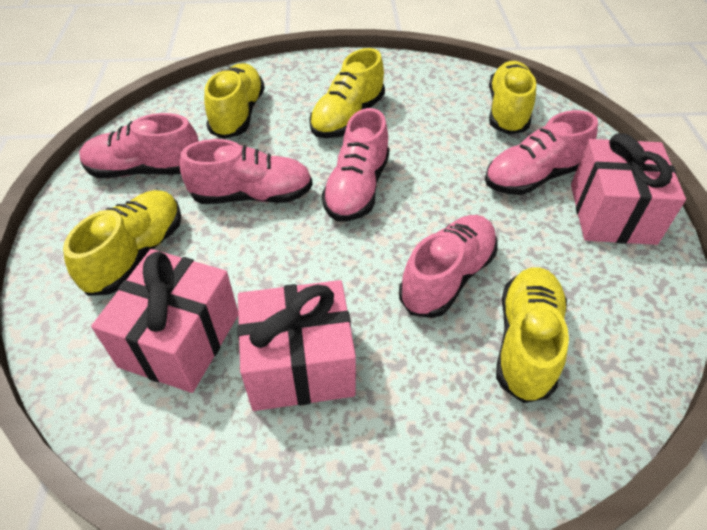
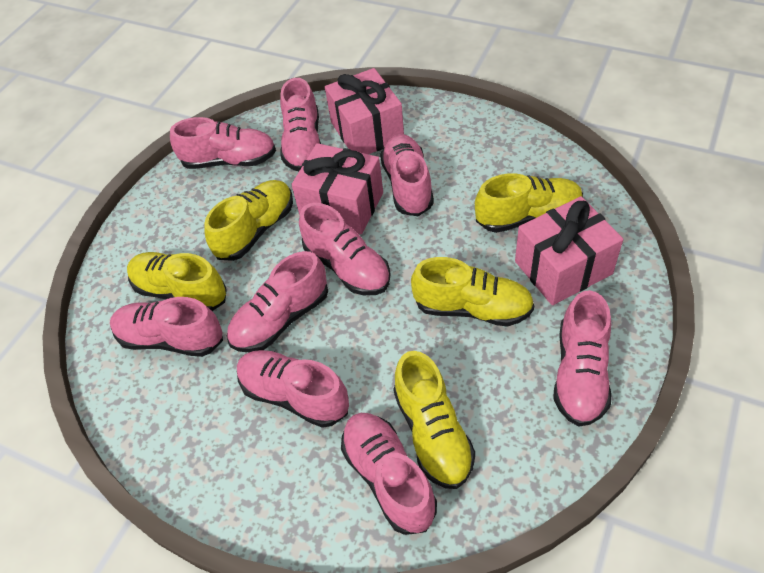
pink shoe: 5 -> 9

